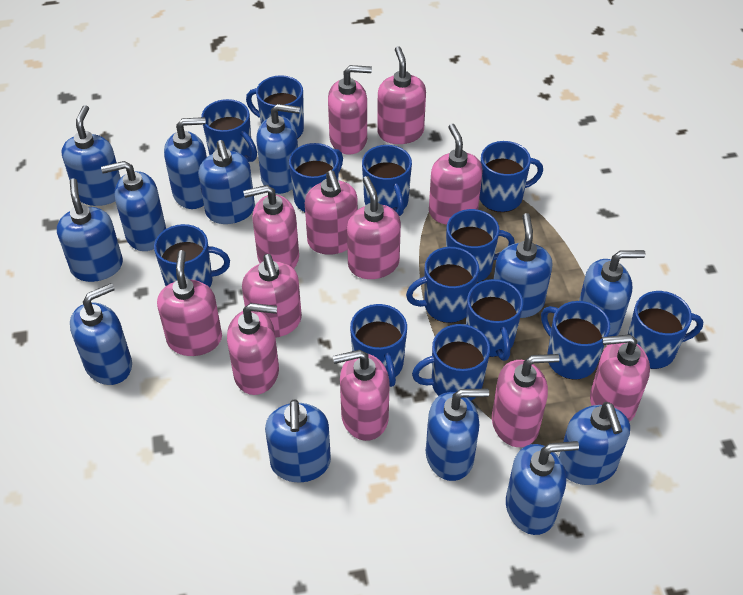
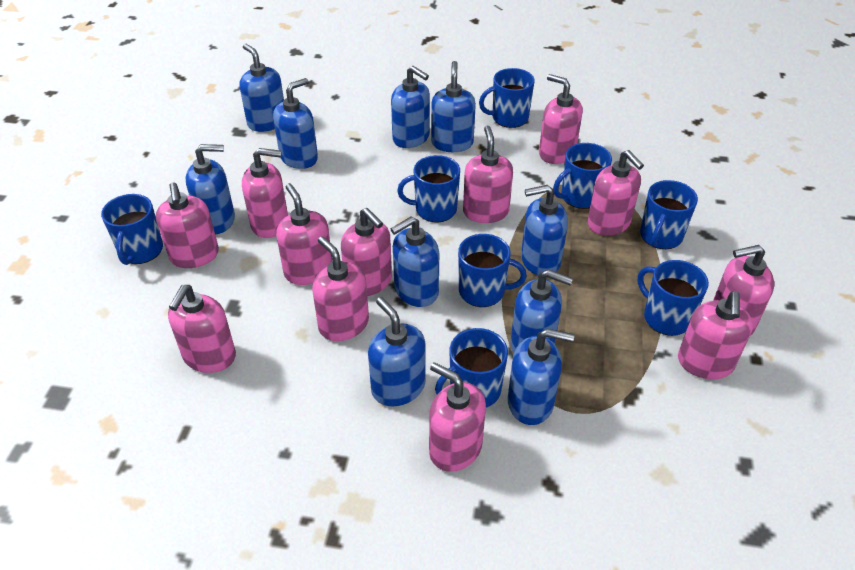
blue mug: 13 -> 8
blue soap dispenser: 13 -> 10

